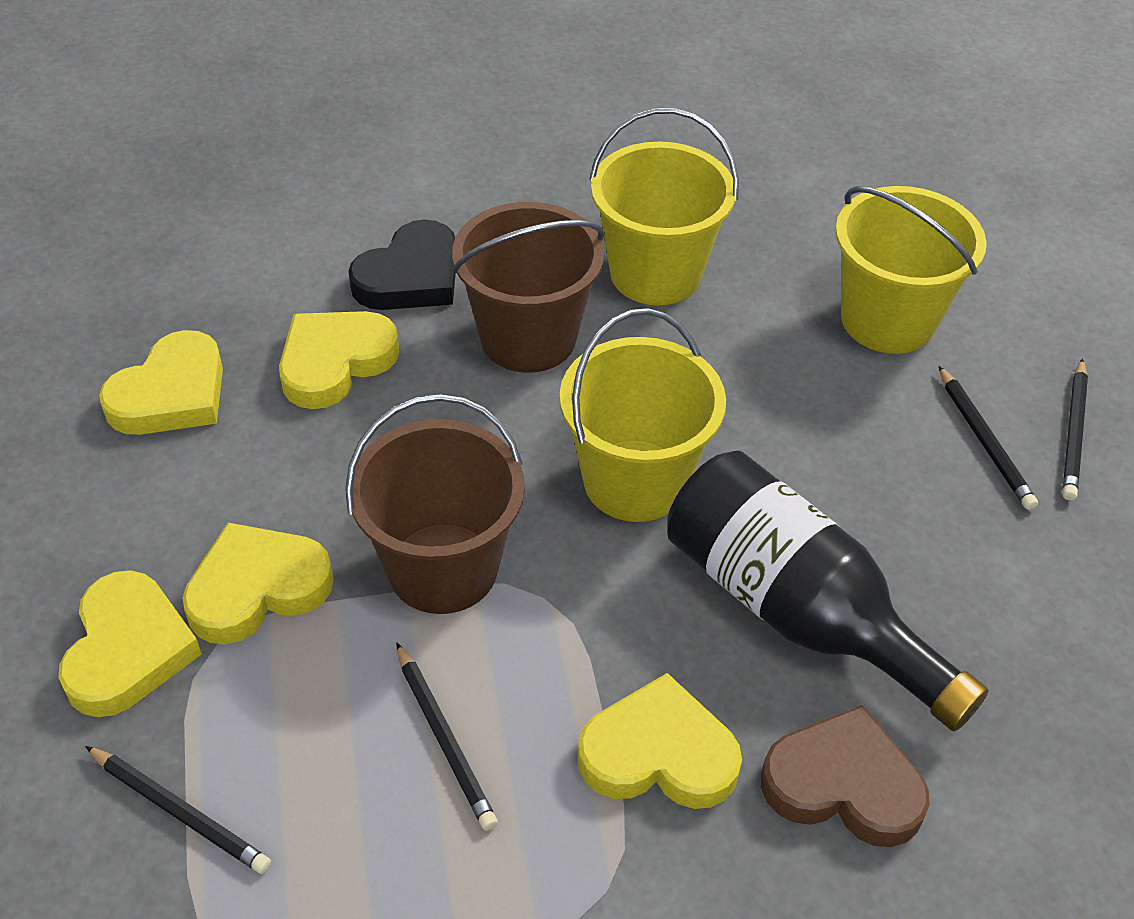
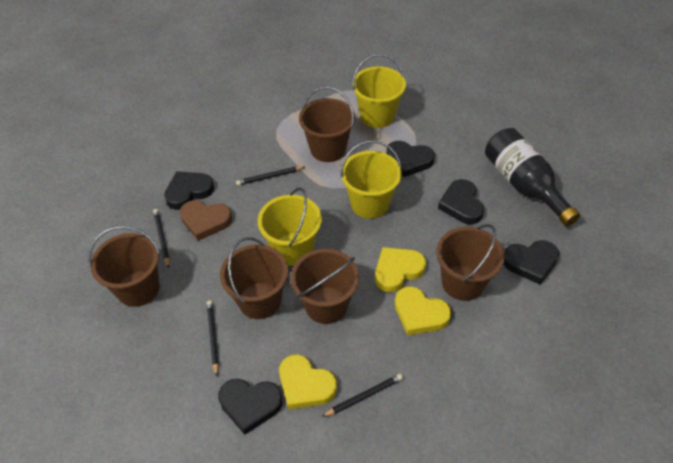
black heart: 1 -> 5
brown bucket: 2 -> 5
yellow heart: 5 -> 3

